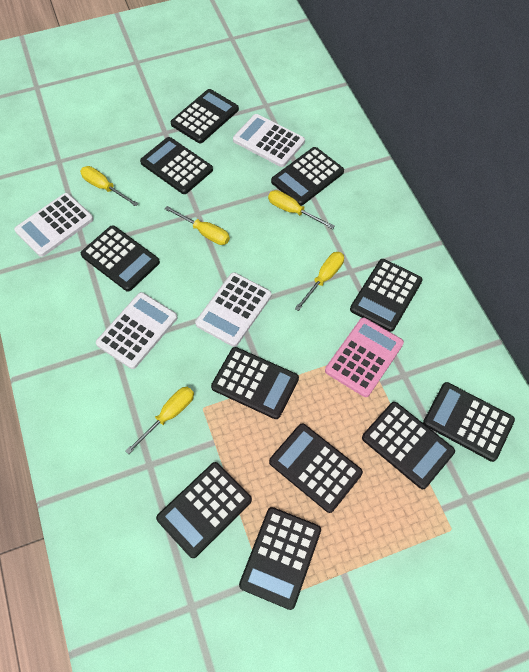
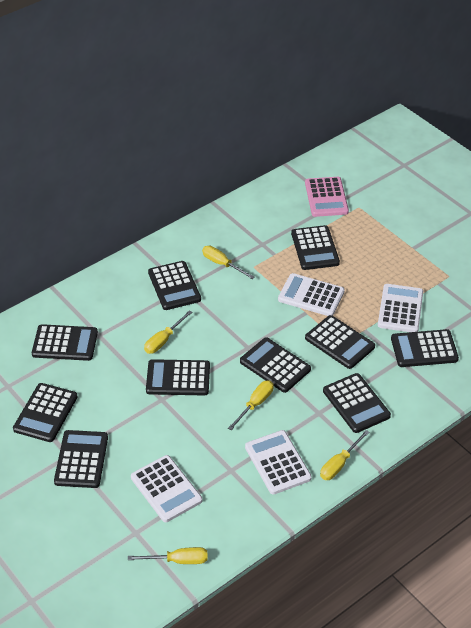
black calculator: 11 -> 10

